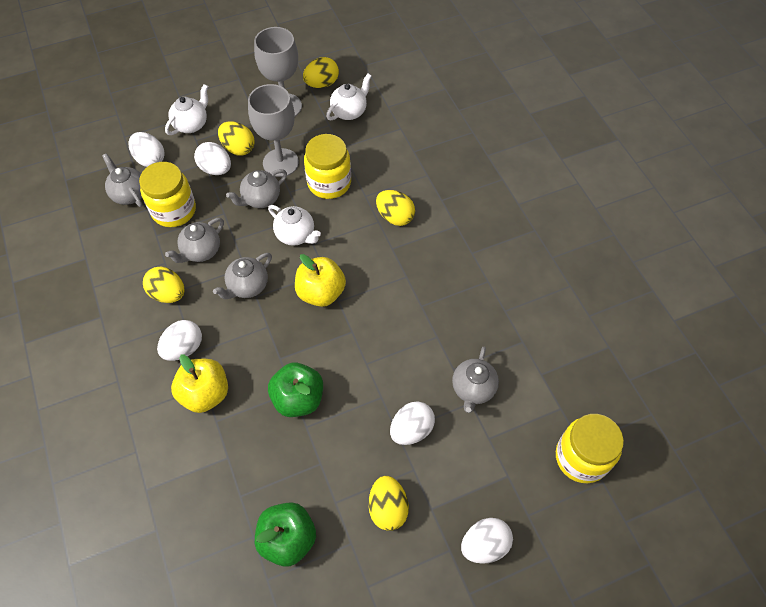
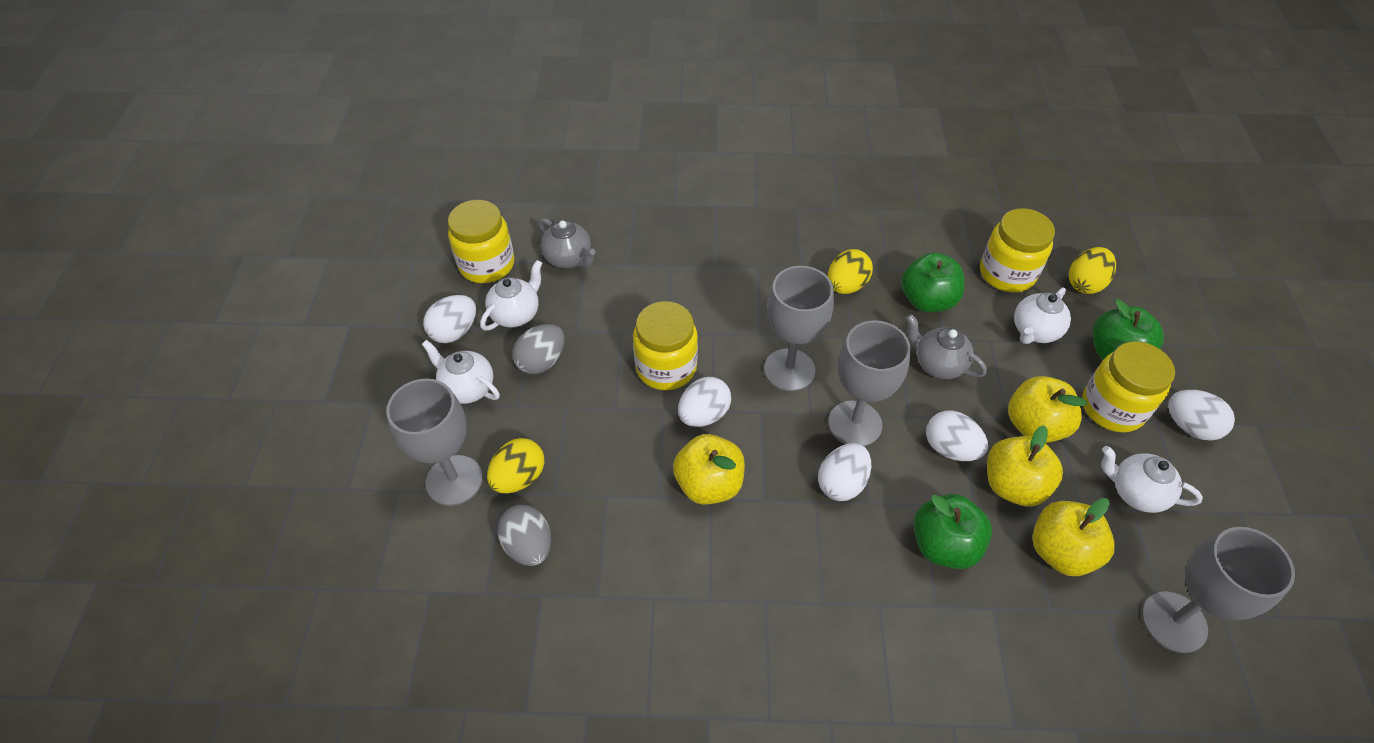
green apple: 2 -> 3
grey egg: 0 -> 2
grey goblet: 2 -> 4
grey teapot: 5 -> 2
white teapot: 3 -> 4
yellow apple: 2 -> 4
yellow egg: 5 -> 3
yellow jar: 3 -> 4

